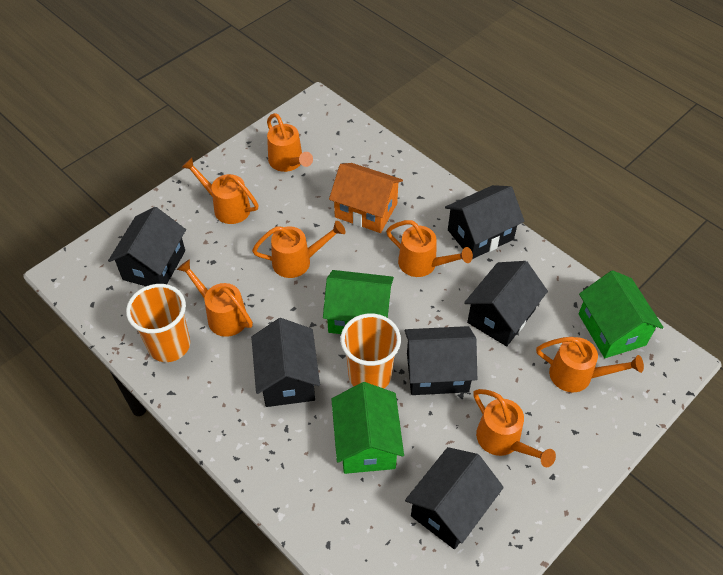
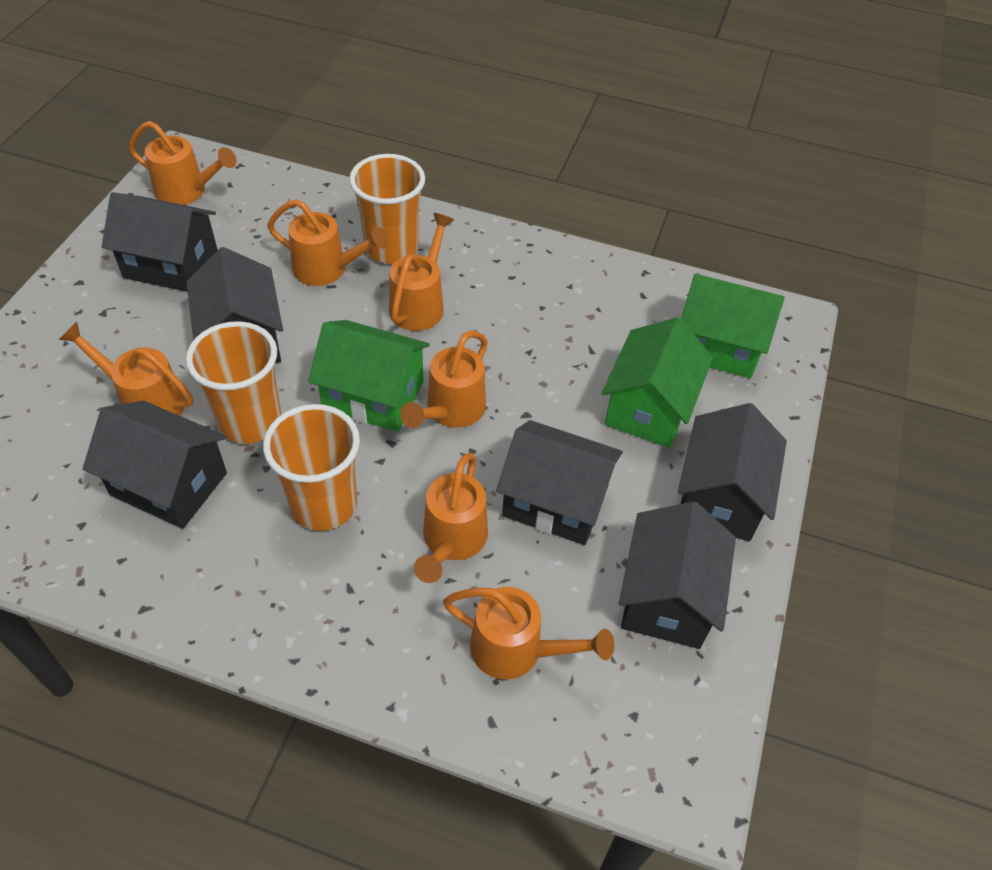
orange cup: 2 -> 3
orange house: 1 -> 0

